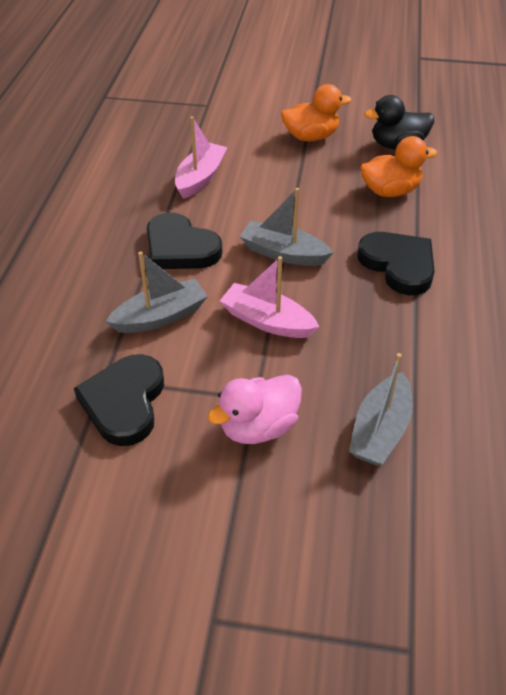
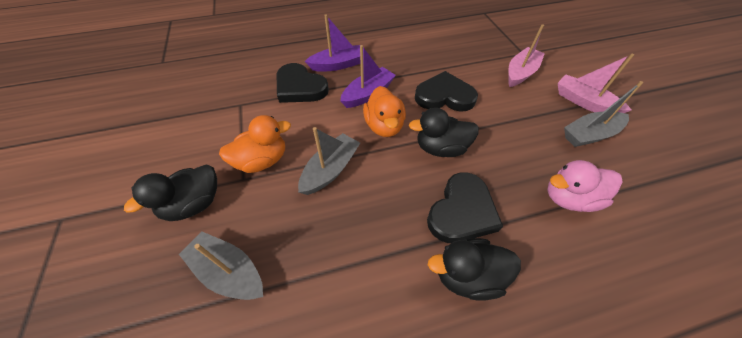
black duck: 1 -> 3
purple boat: 0 -> 2

